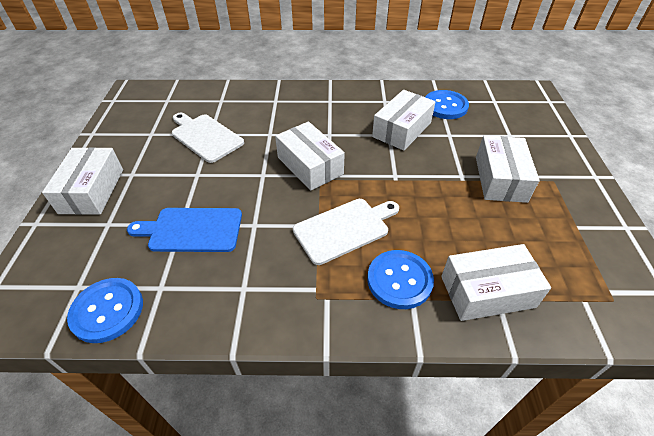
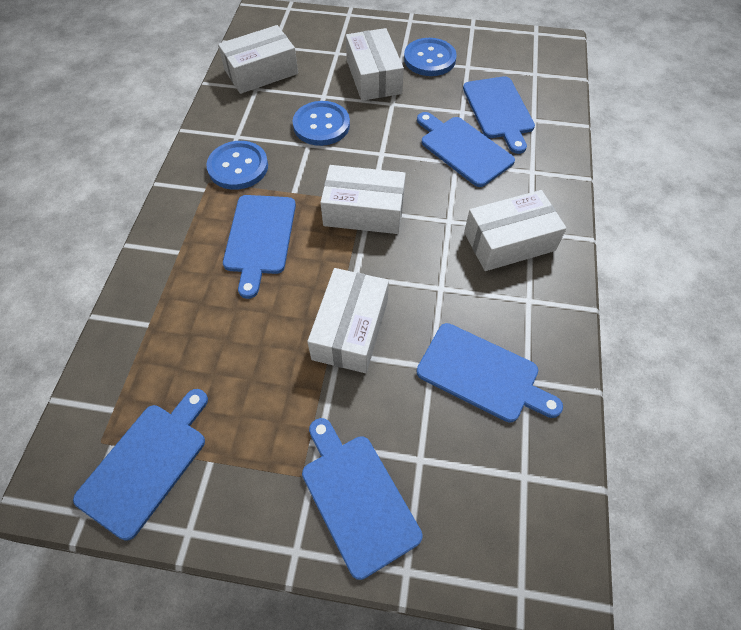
blue cutting board: 1 -> 6
white cutting board: 2 -> 0

